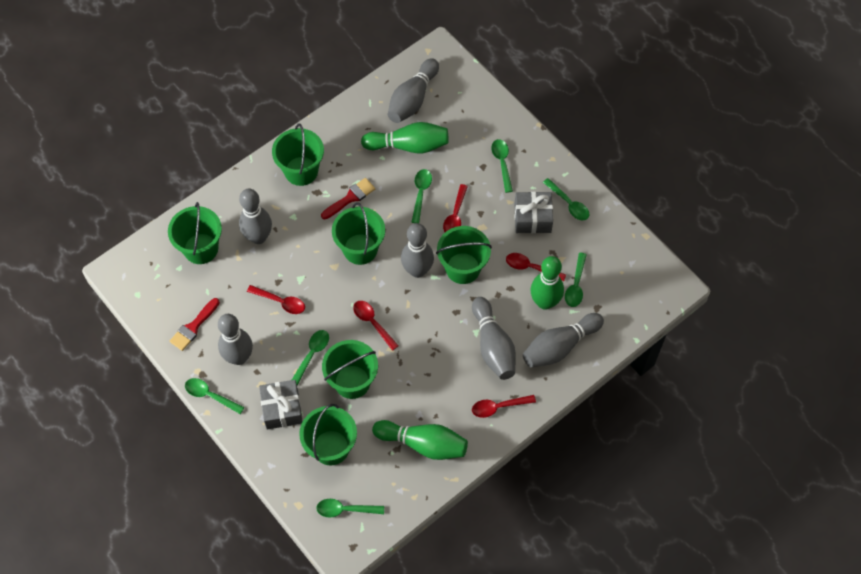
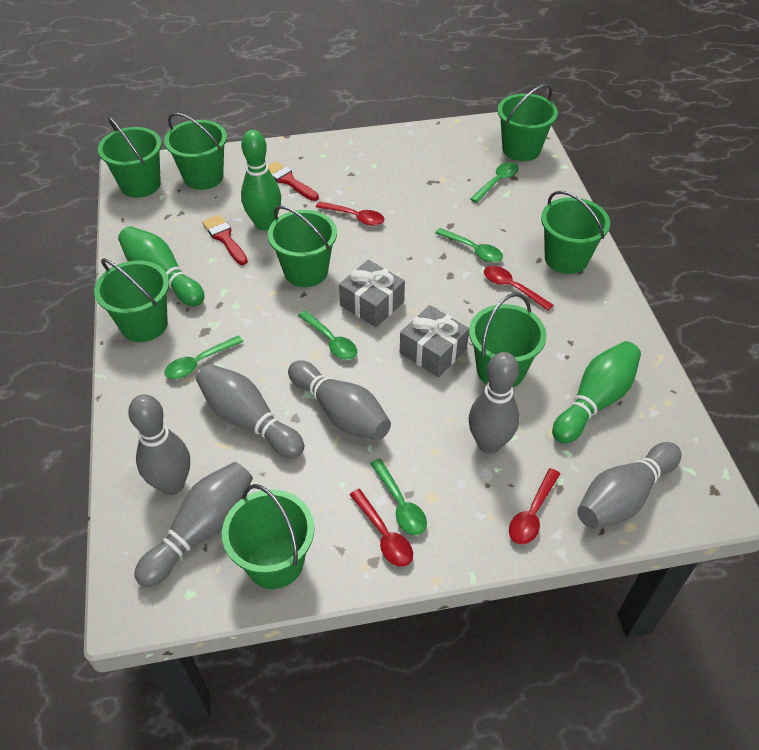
green bucket: 6 -> 8
green spoon: 7 -> 5
red spoon: 5 -> 4

